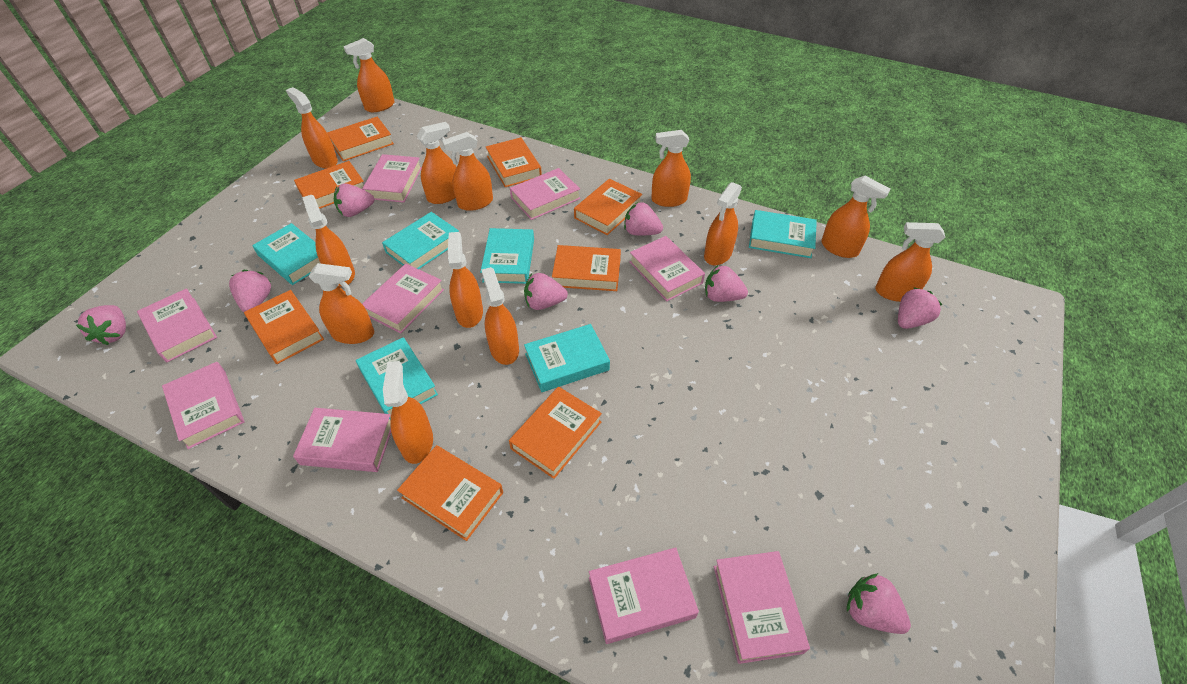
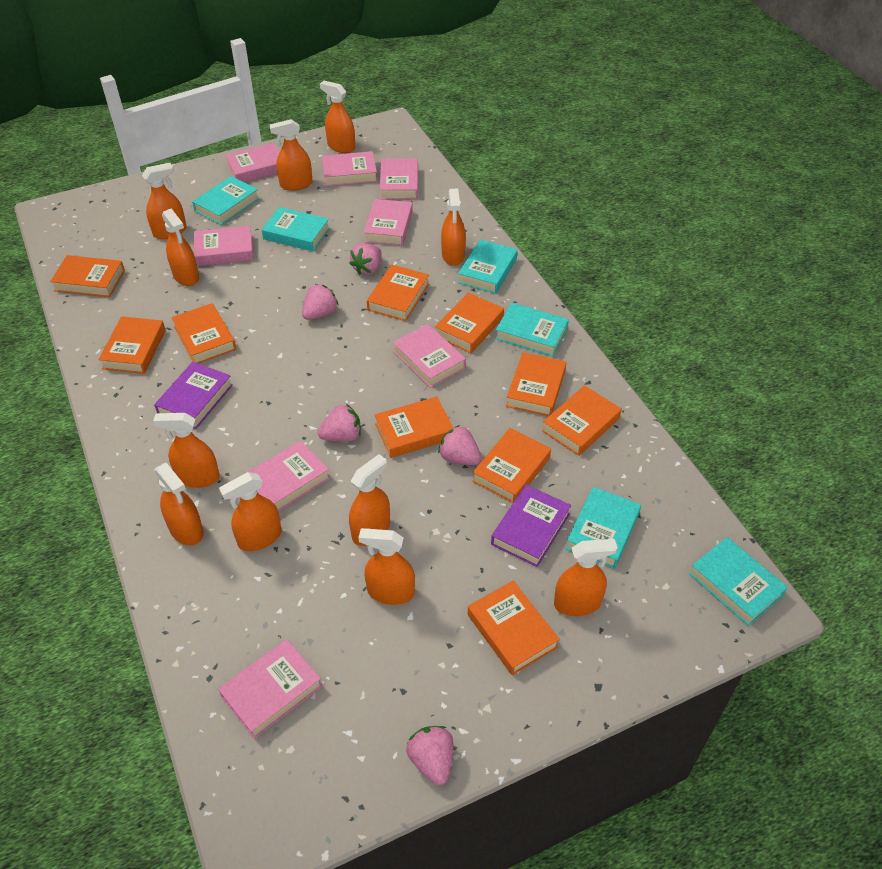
orange book: 8 -> 10
orange spray bottle: 13 -> 11
pink book: 9 -> 8
pink strawberry: 8 -> 5
purple book: 0 -> 2

